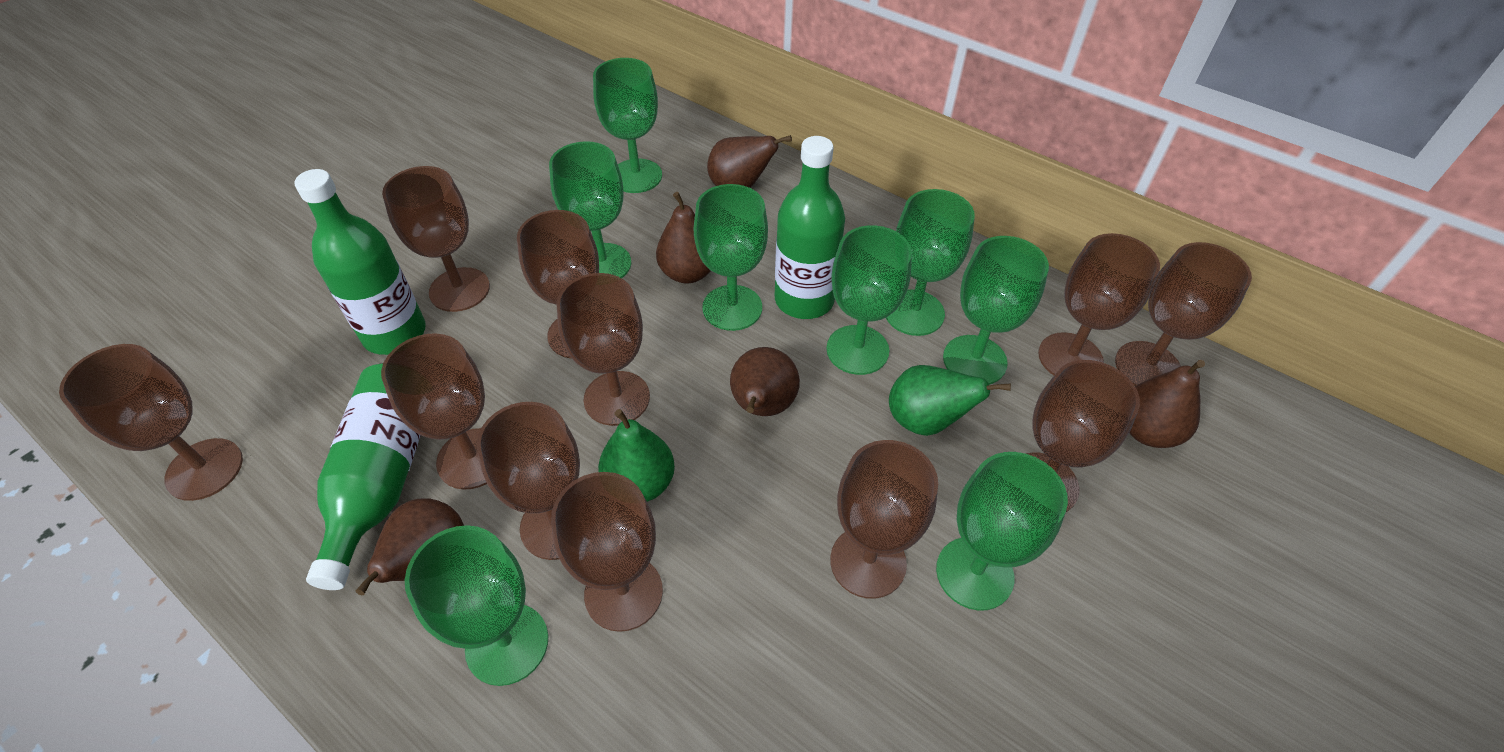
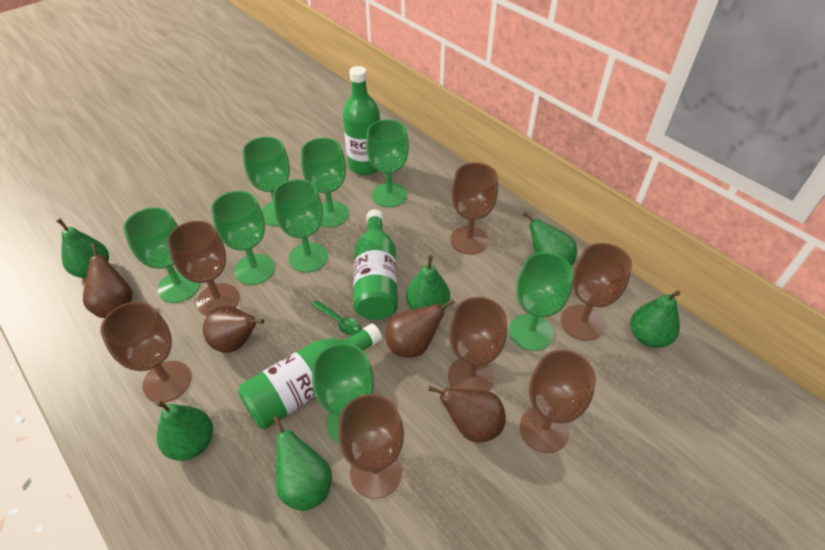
brown goblet: 11 -> 7
brown pear: 5 -> 4
green pear: 2 -> 6
green spoon: 0 -> 1

